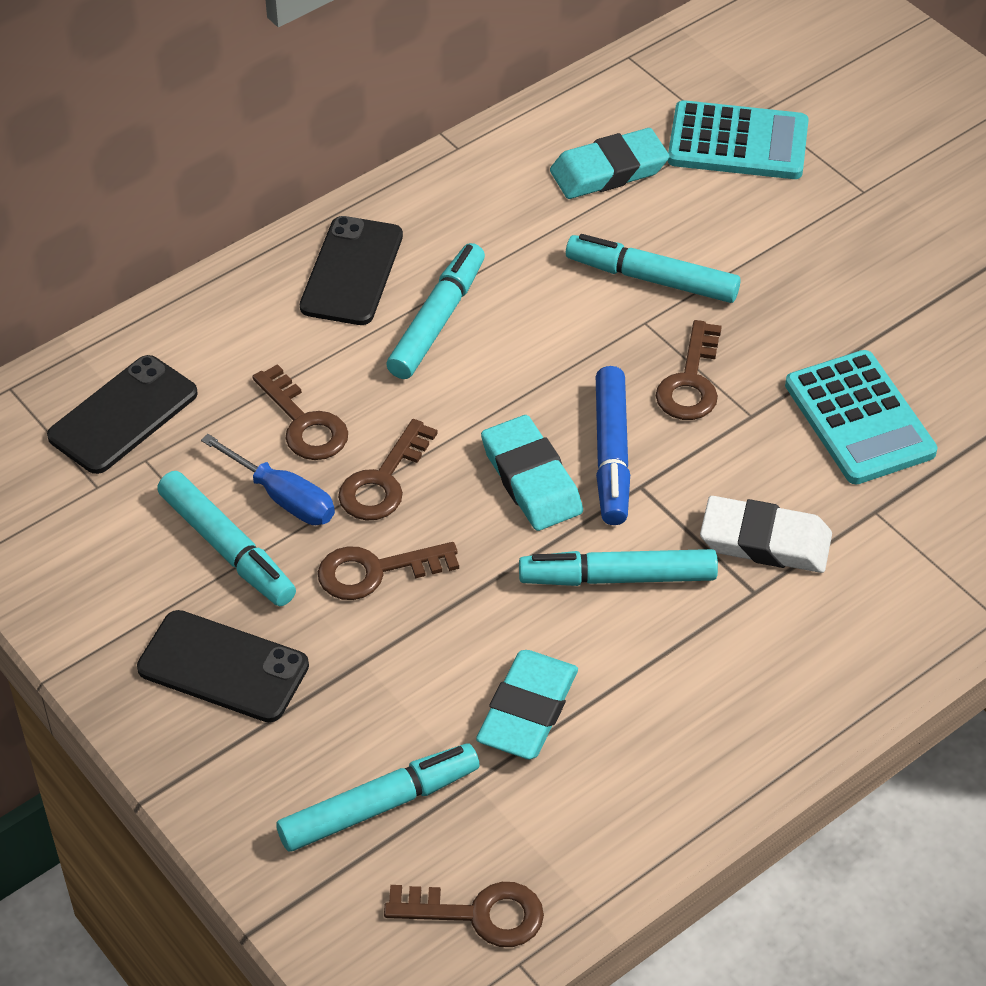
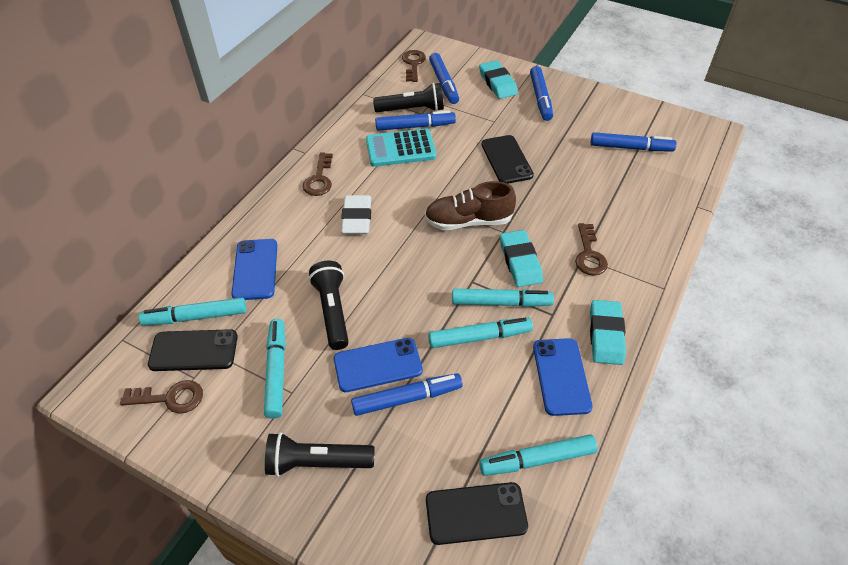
black flashlight: 0 -> 3
blue marker: 1 -> 5
blue phone: 0 -> 3
blue screwdriver: 1 -> 0
brown key: 5 -> 4
brown shoe: 0 -> 1
turquoise calculator: 2 -> 1

